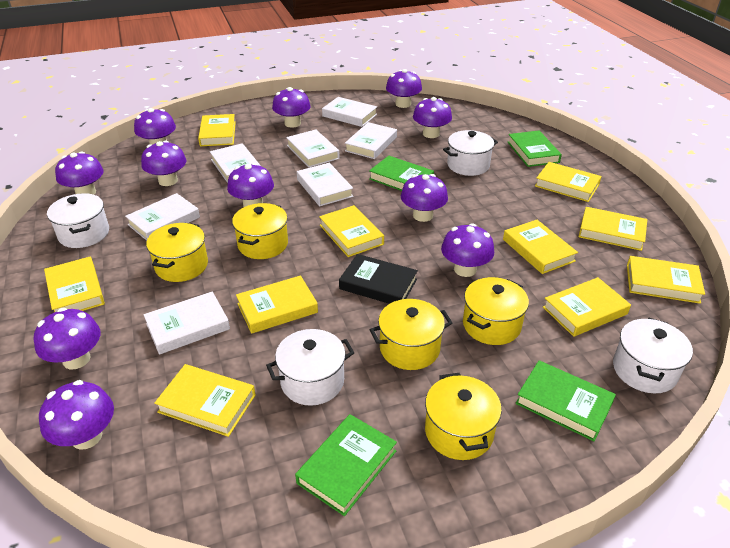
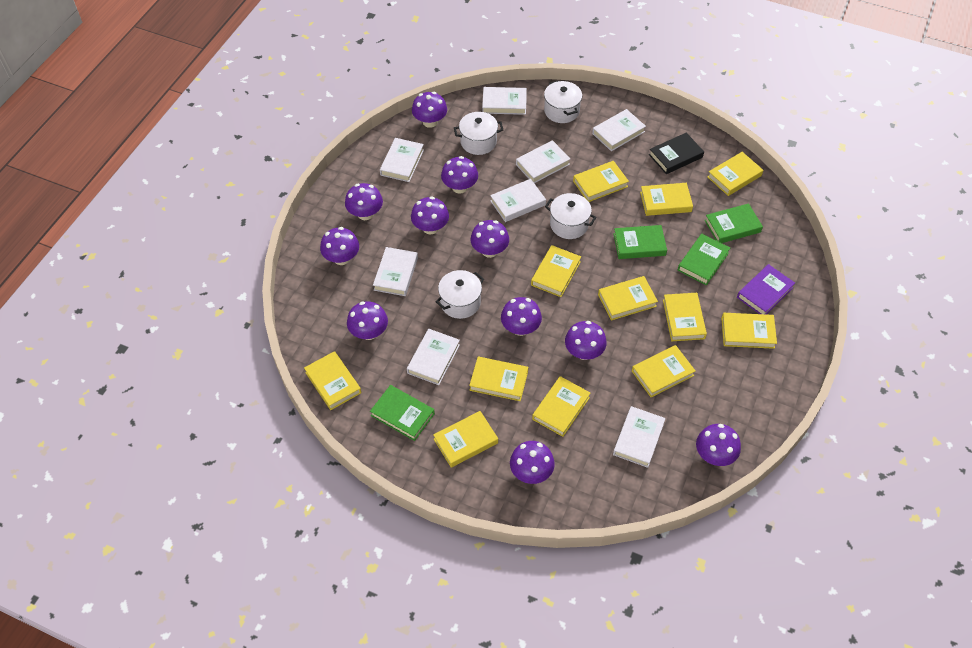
purple book: 0 -> 1
white book: 7 -> 8
yellow book: 10 -> 12
yellow pot: 5 -> 0

